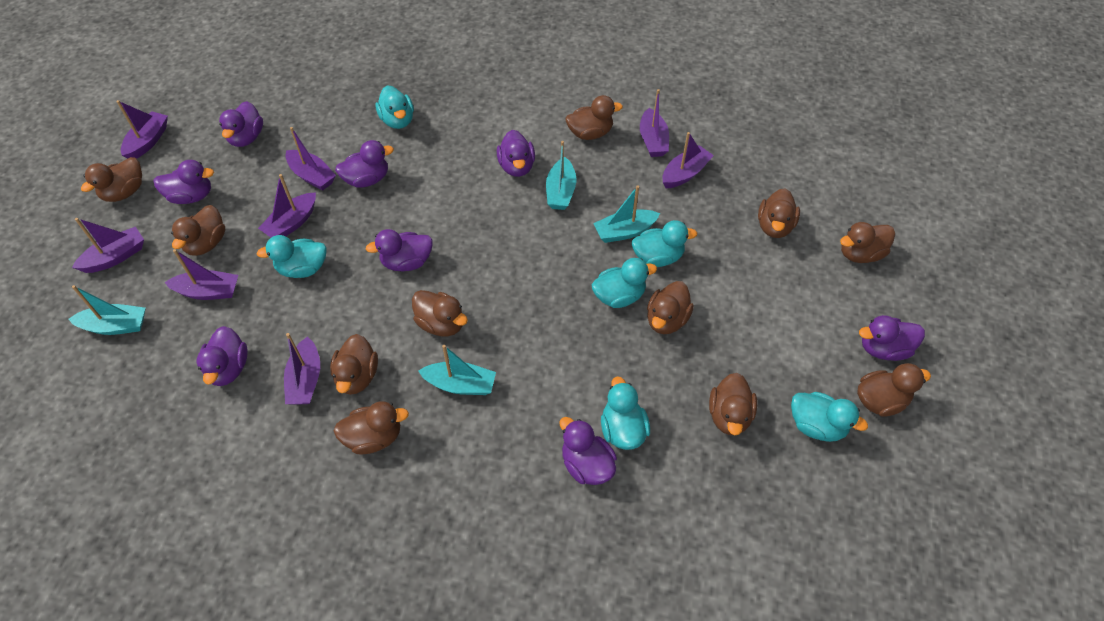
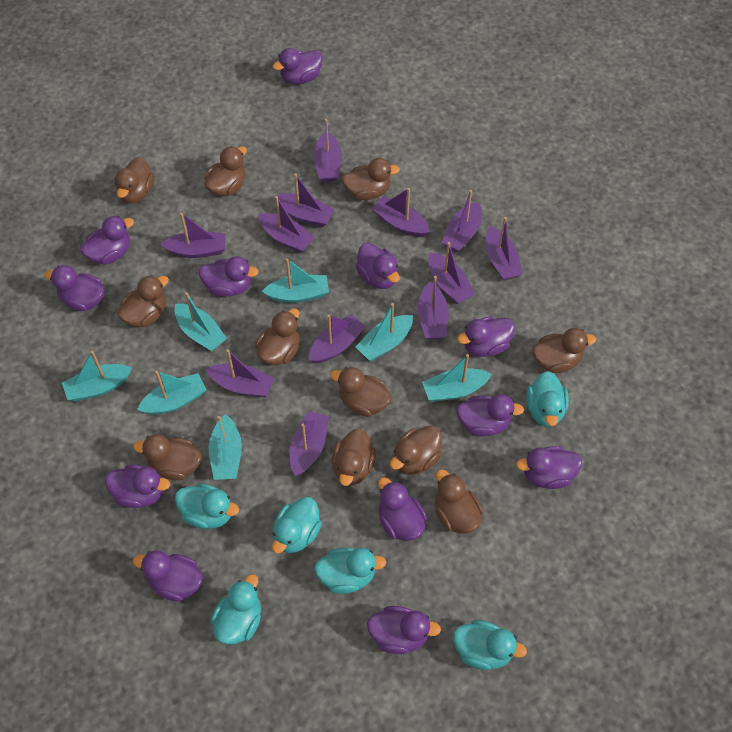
purple boat: 8 -> 12
purple duck: 8 -> 12
turquoise boat: 4 -> 7

